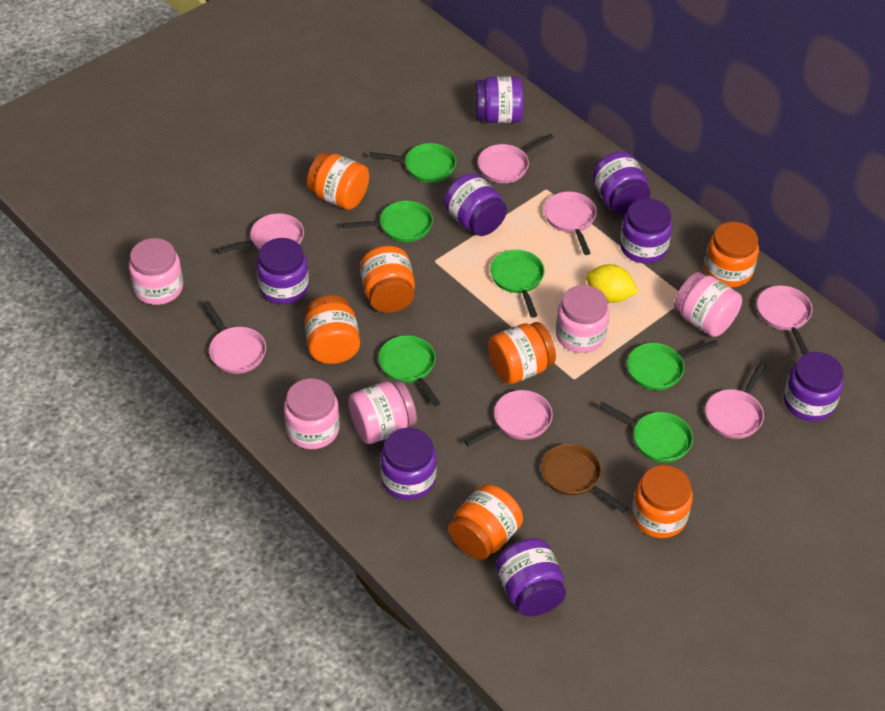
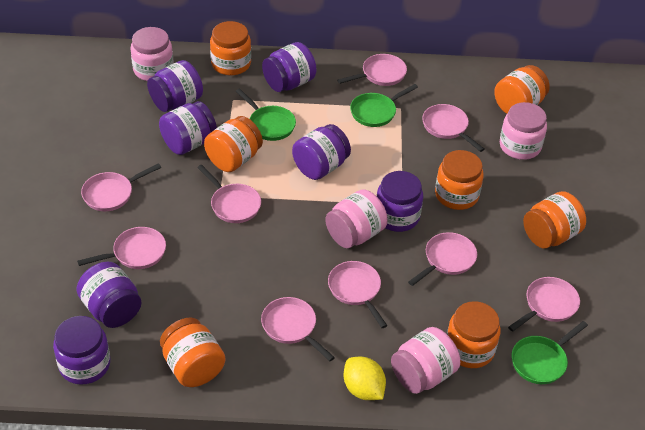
brown pan: 1 -> 0
green pan: 6 -> 3
pink jar: 5 -> 4
pink pan: 7 -> 9
purple jar: 8 -> 7

